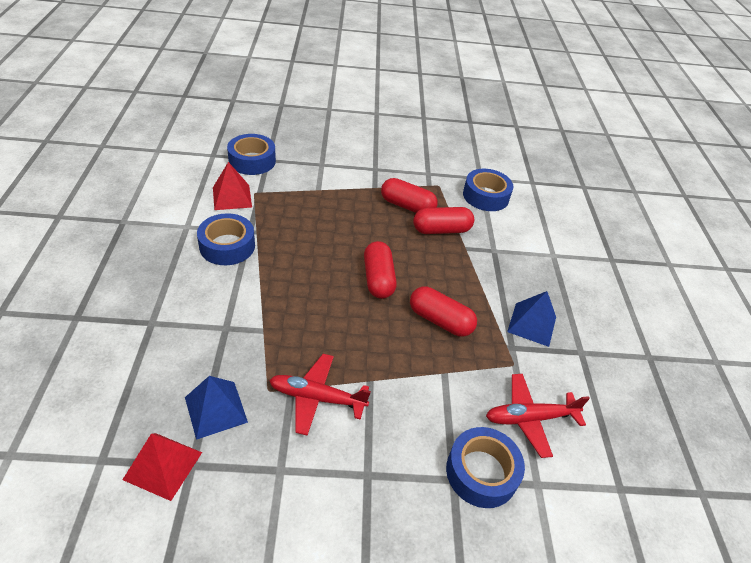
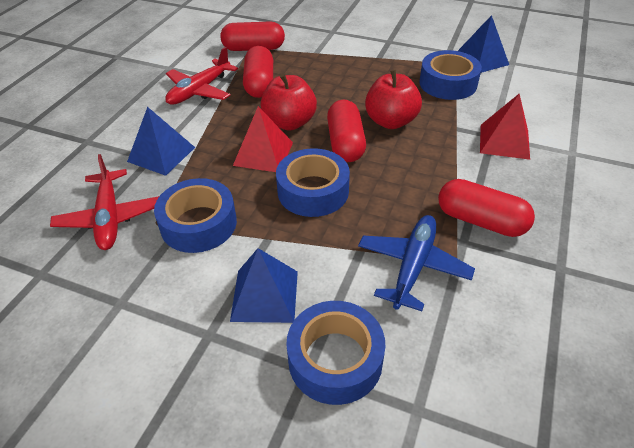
blue plane: 0 -> 1
blue pyramid: 2 -> 3
red apple: 0 -> 2

